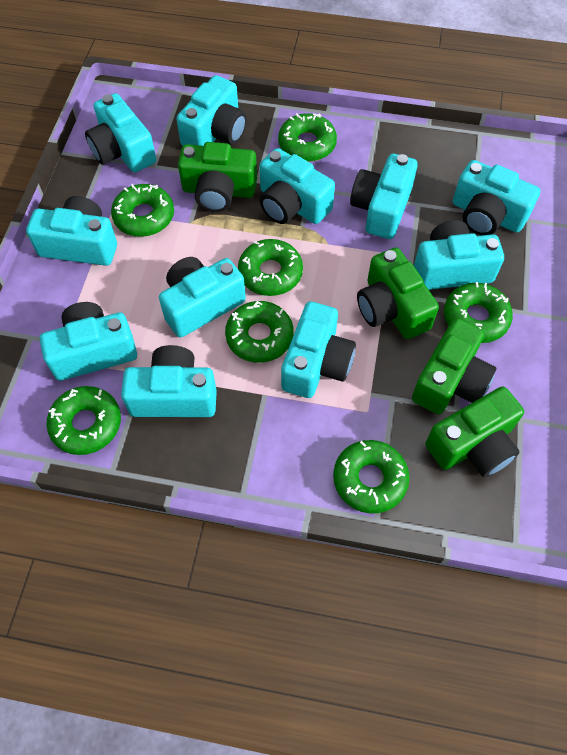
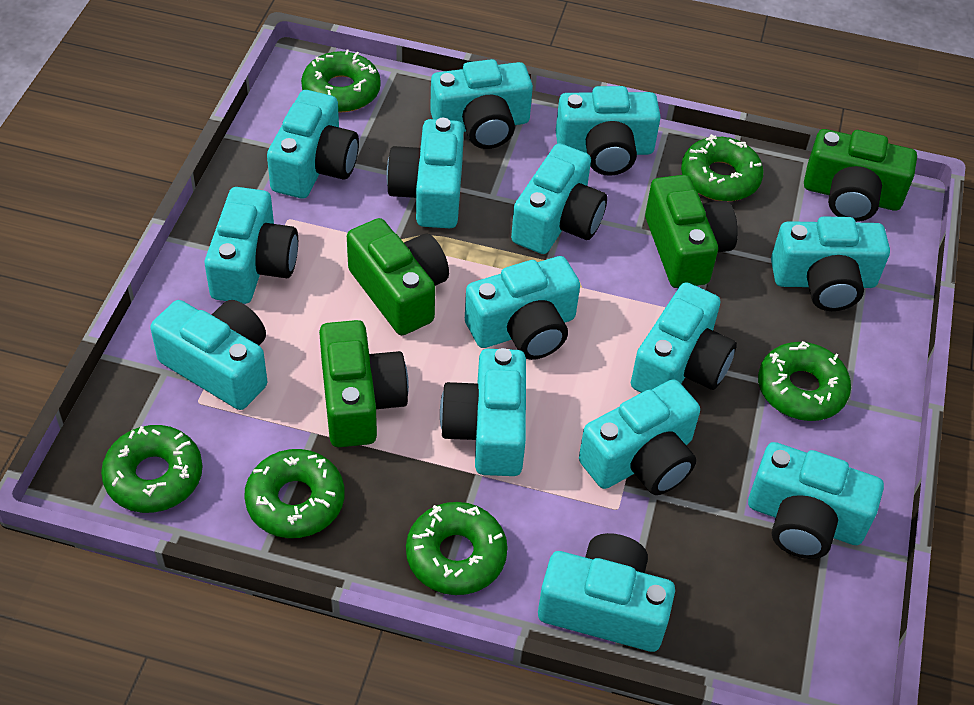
green donut: 7 -> 6
turquoise camera: 11 -> 14

